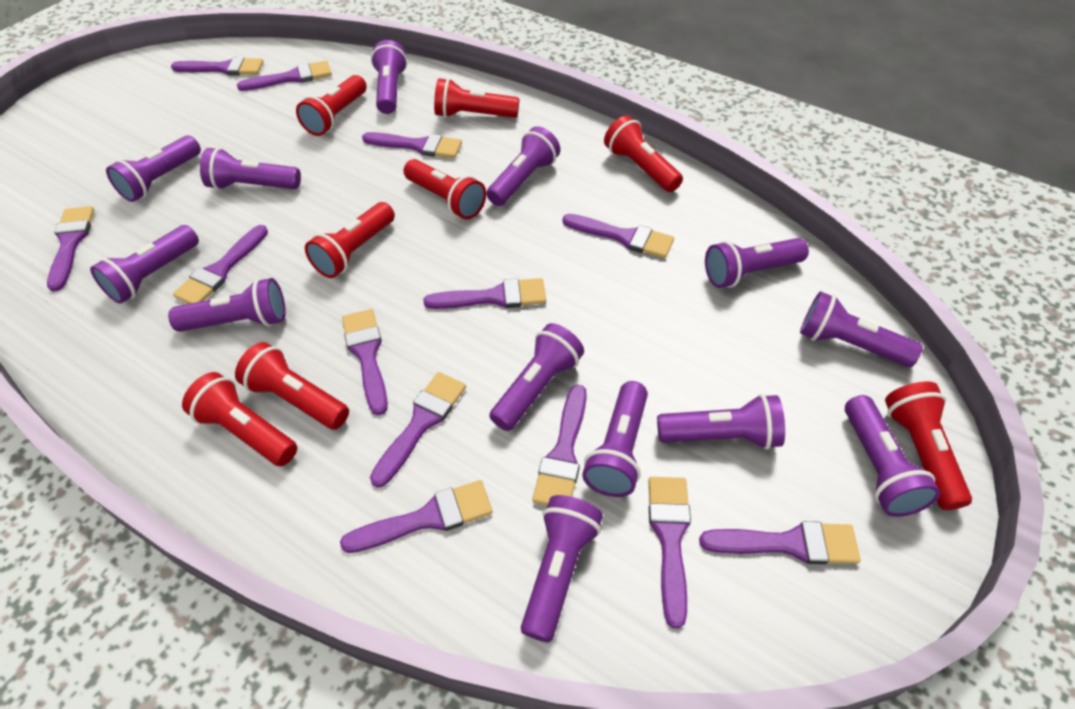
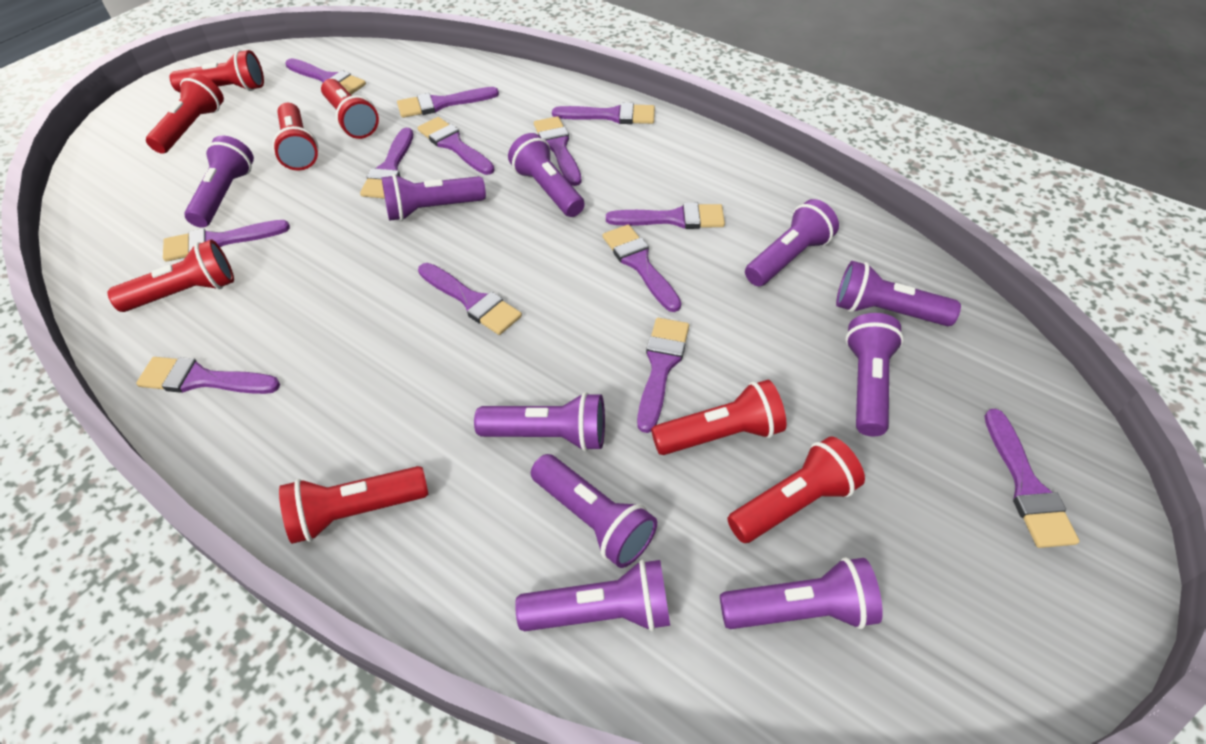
purple flashlight: 13 -> 10

